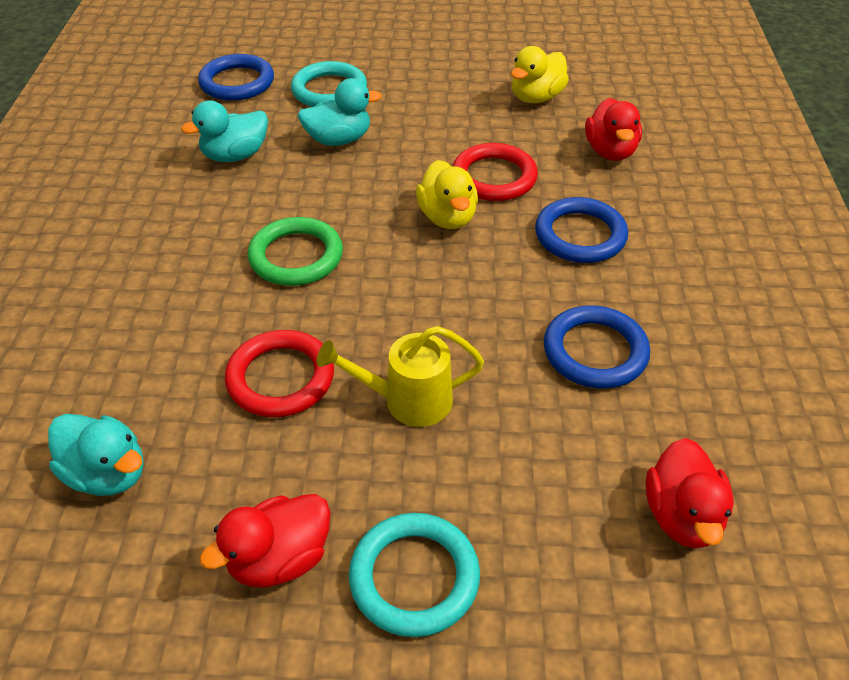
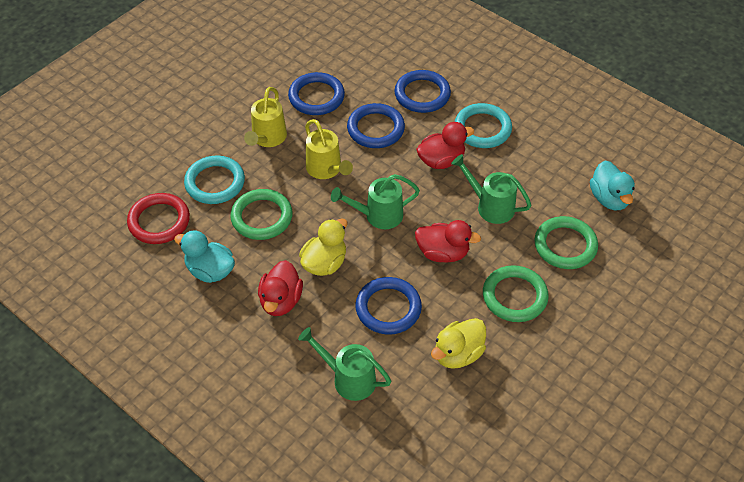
blue ring: 3 -> 4
green ring: 1 -> 3
green watering can: 0 -> 3
red ring: 2 -> 1
turquoise duck: 3 -> 2
yellow watering can: 1 -> 2

